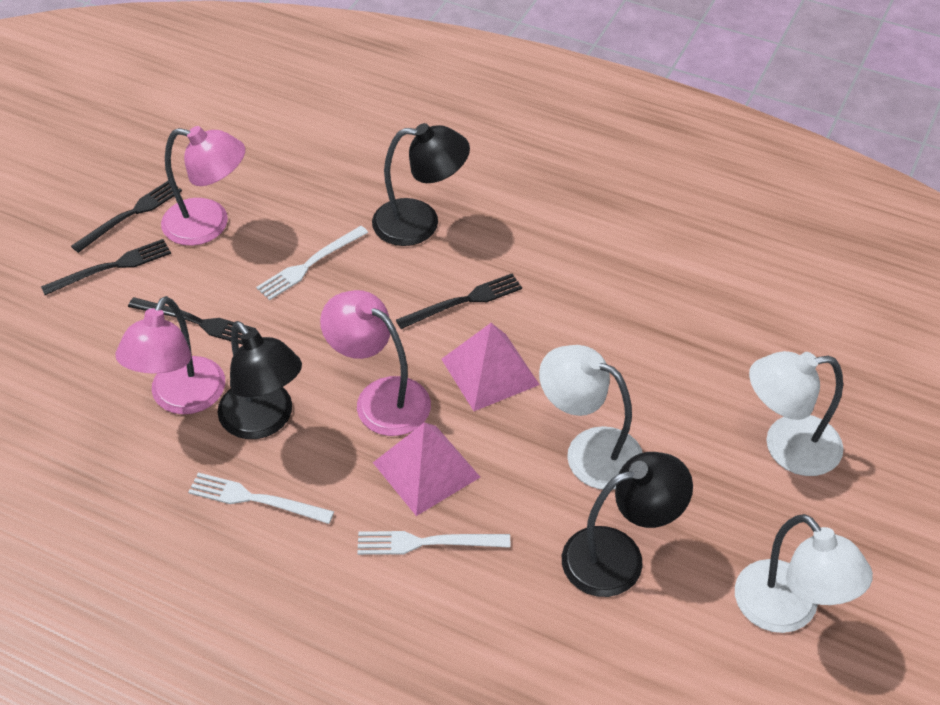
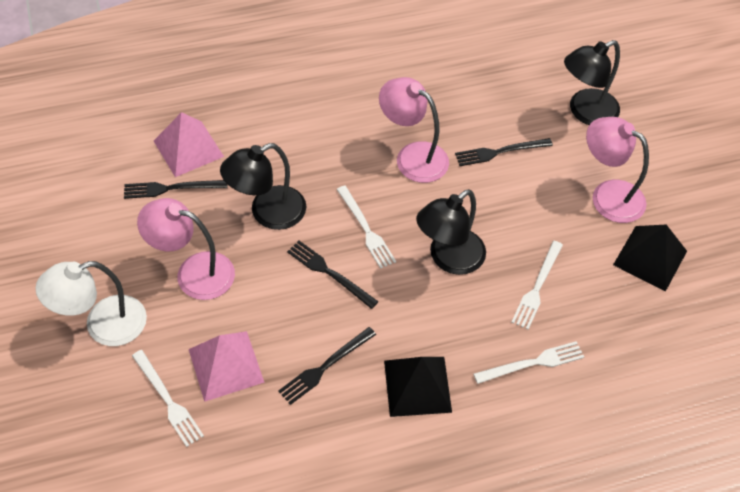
black pyramid: 0 -> 2
white fork: 3 -> 4
white lamp: 3 -> 1

